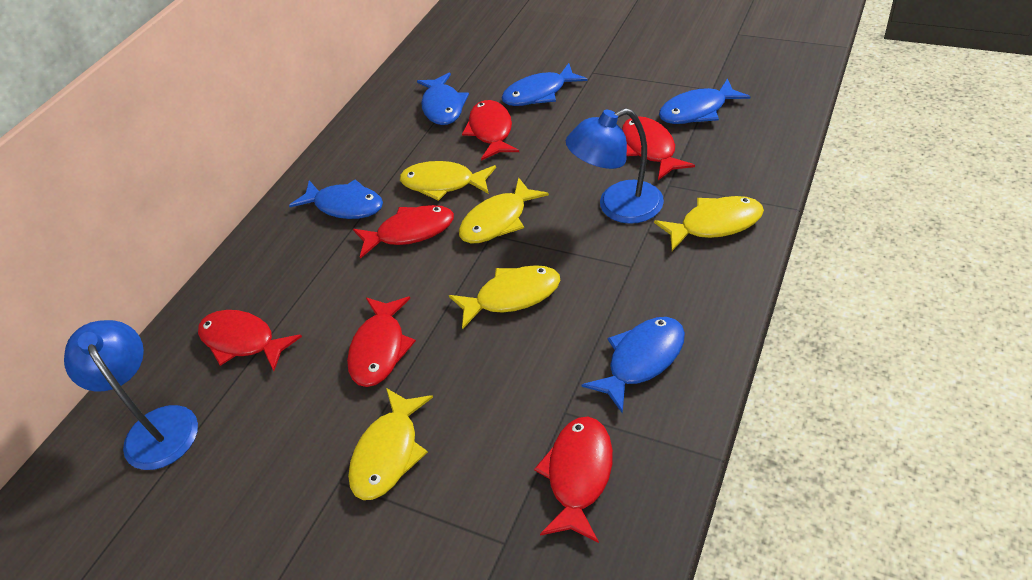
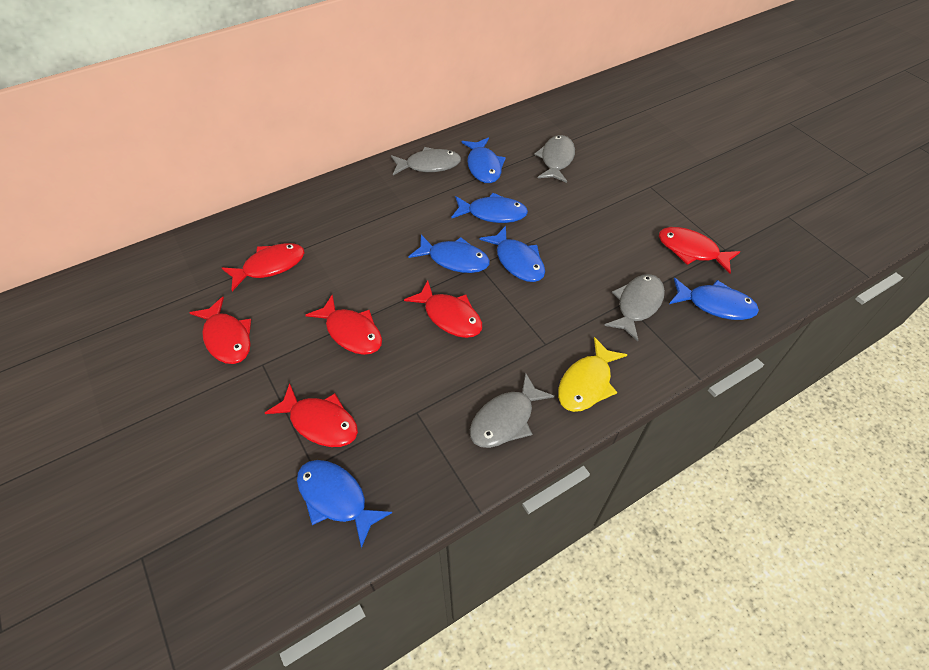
blue fish: 5 -> 6
blue lamp: 2 -> 0
grey fish: 0 -> 4
yellow fish: 5 -> 1

